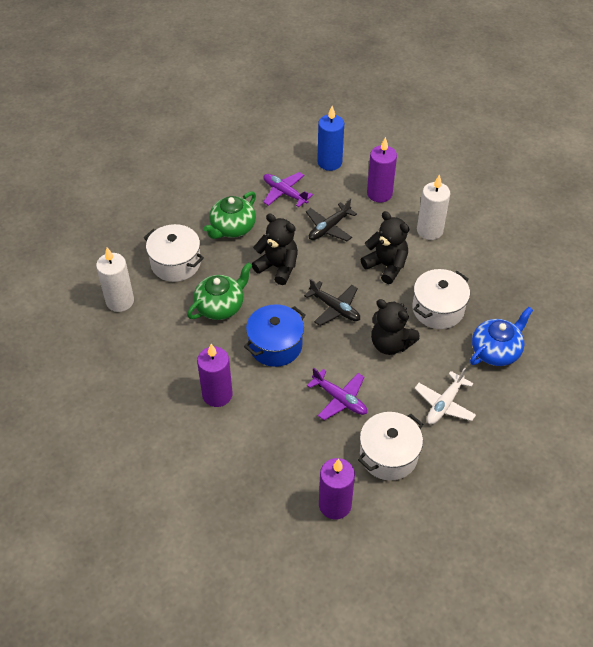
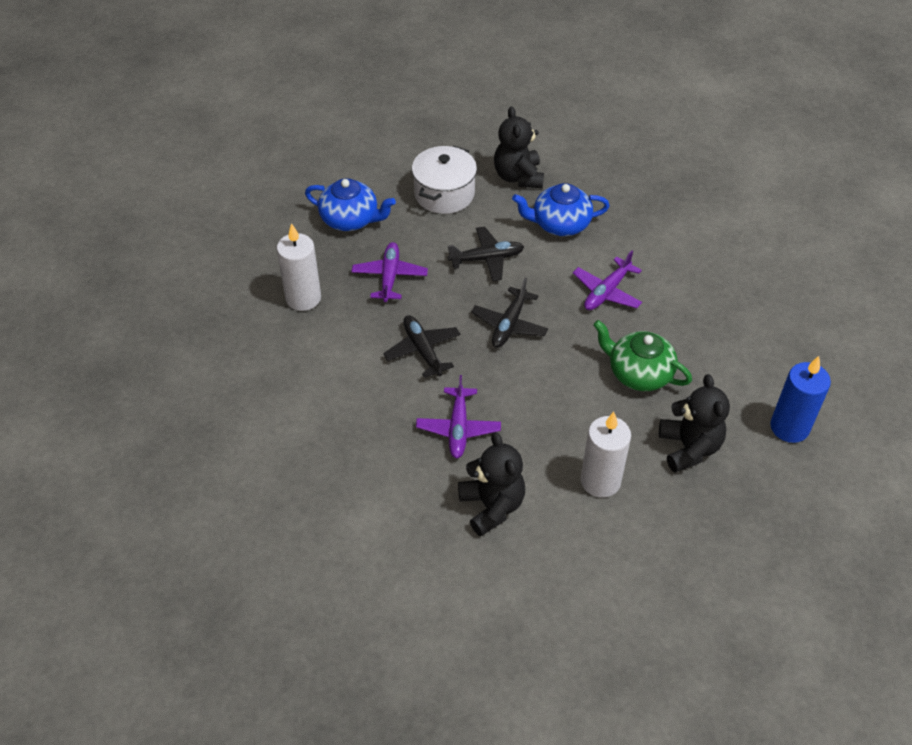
black plane: 2 -> 3
blue pot: 1 -> 0
blue teapot: 1 -> 2
green teapot: 2 -> 1
purple candle: 3 -> 0
purple plane: 2 -> 3
white plane: 1 -> 0
white pot: 3 -> 1

